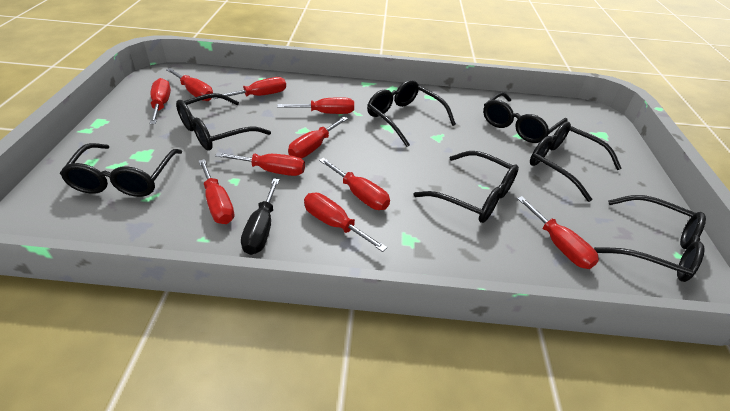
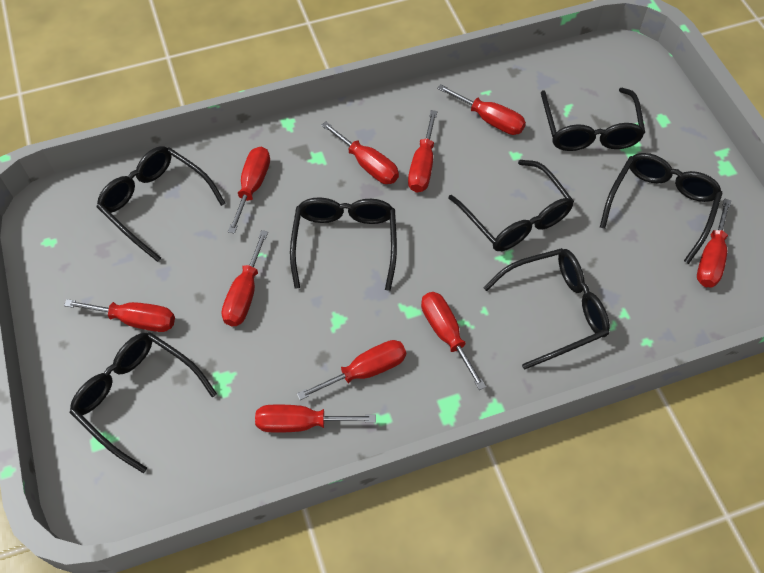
black screwdriver: 1 -> 0

